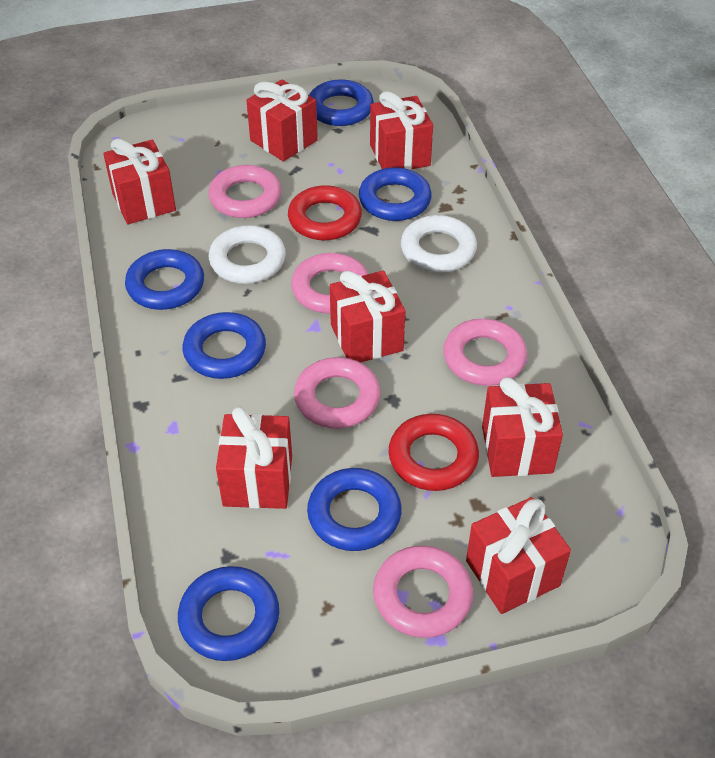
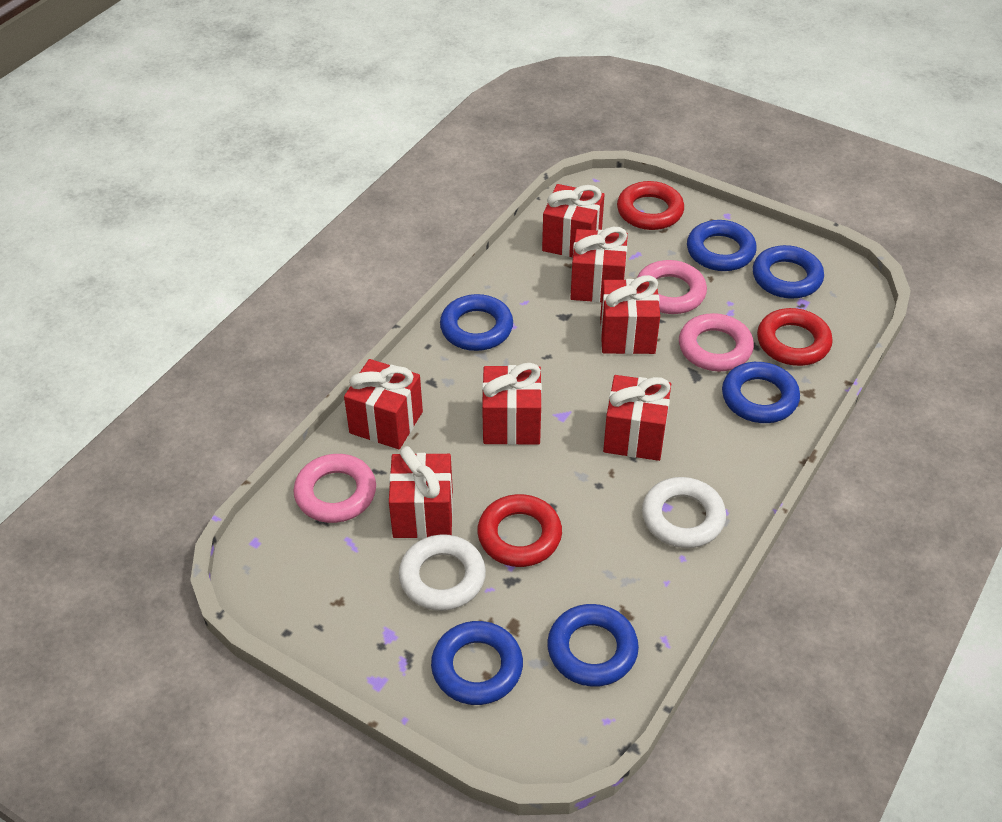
pink ring: 5 -> 3
red ring: 2 -> 3

